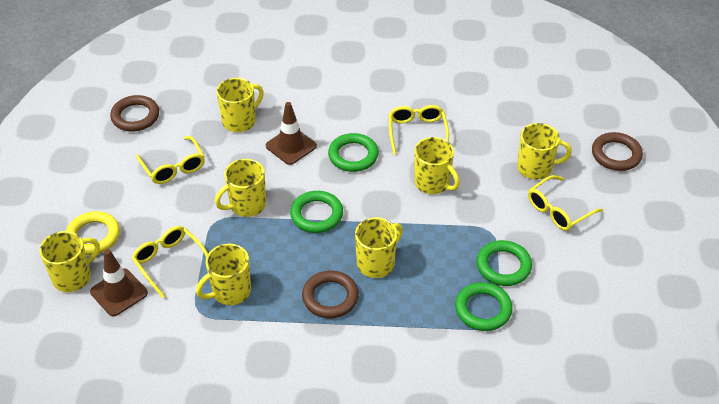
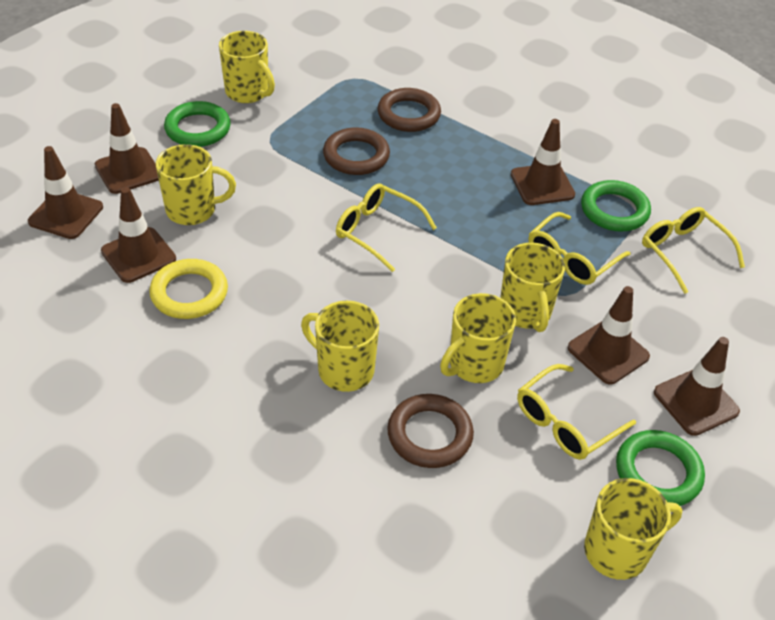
brown traffic cone: 2 -> 6
green ring: 4 -> 3
yellow mug: 7 -> 6

